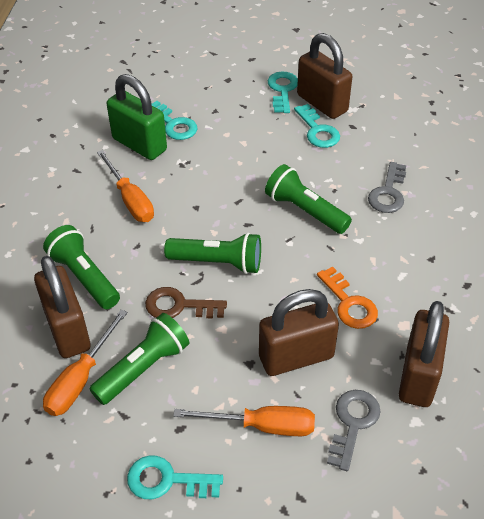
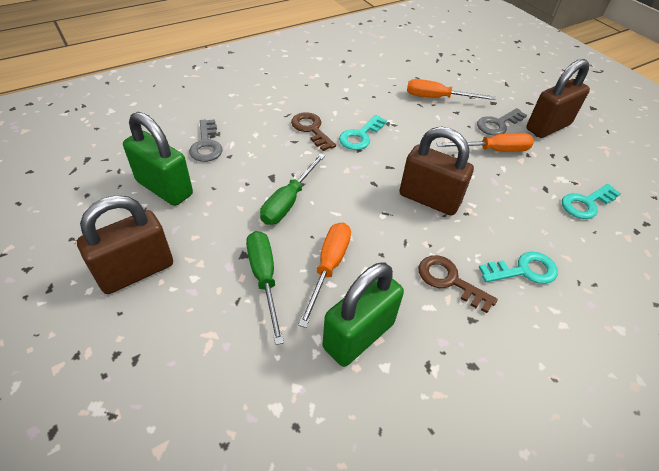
brown key: 1 -> 2
brown padlock: 4 -> 3
green flashlight: 4 -> 0
green padlock: 1 -> 2
green screwdriver: 0 -> 2
orange key: 1 -> 0
turquoise key: 4 -> 3

